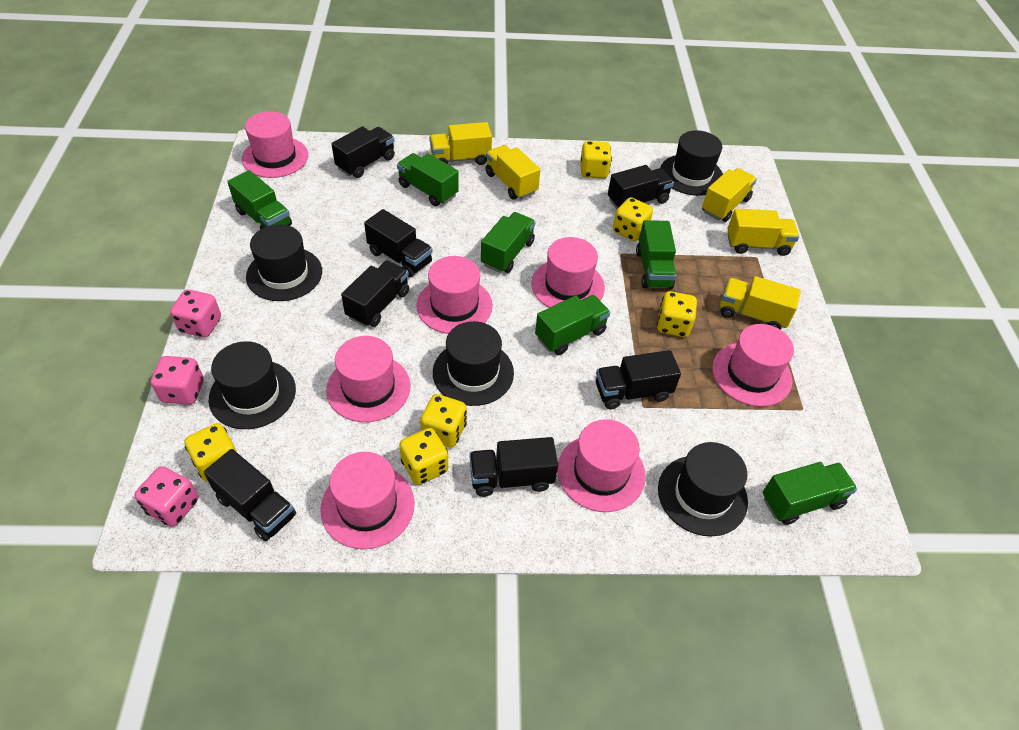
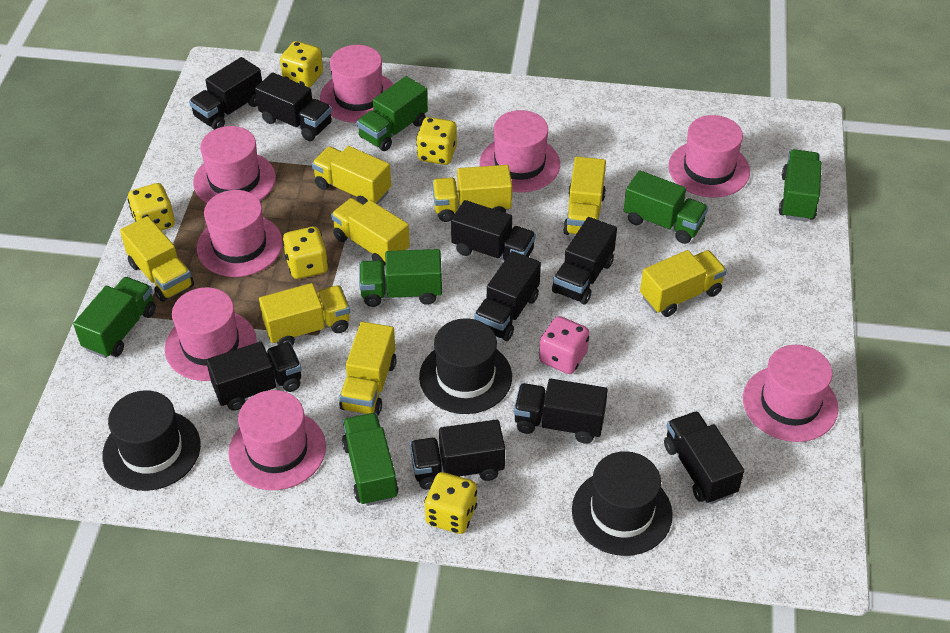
black hat: 5 -> 3
black truck: 7 -> 9
pink dice: 3 -> 1
pink hat: 7 -> 8
yellow dice: 6 -> 5
yellow truck: 5 -> 8

